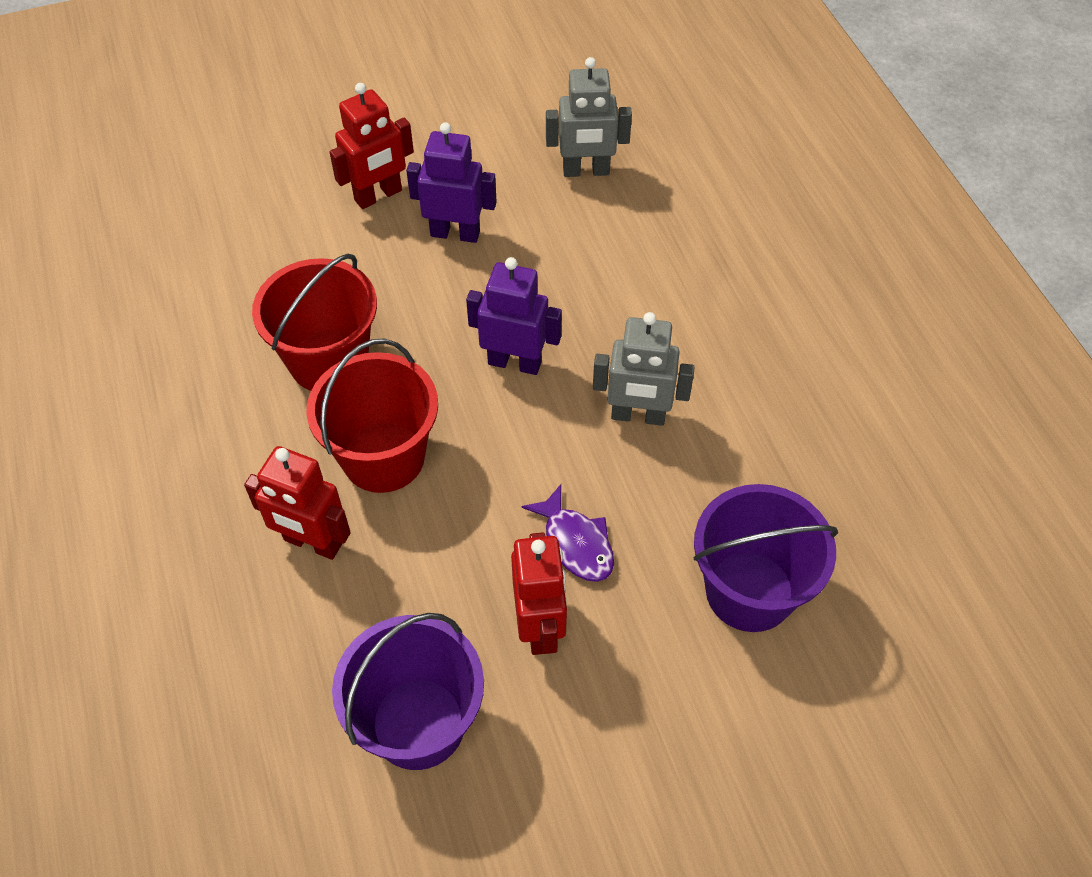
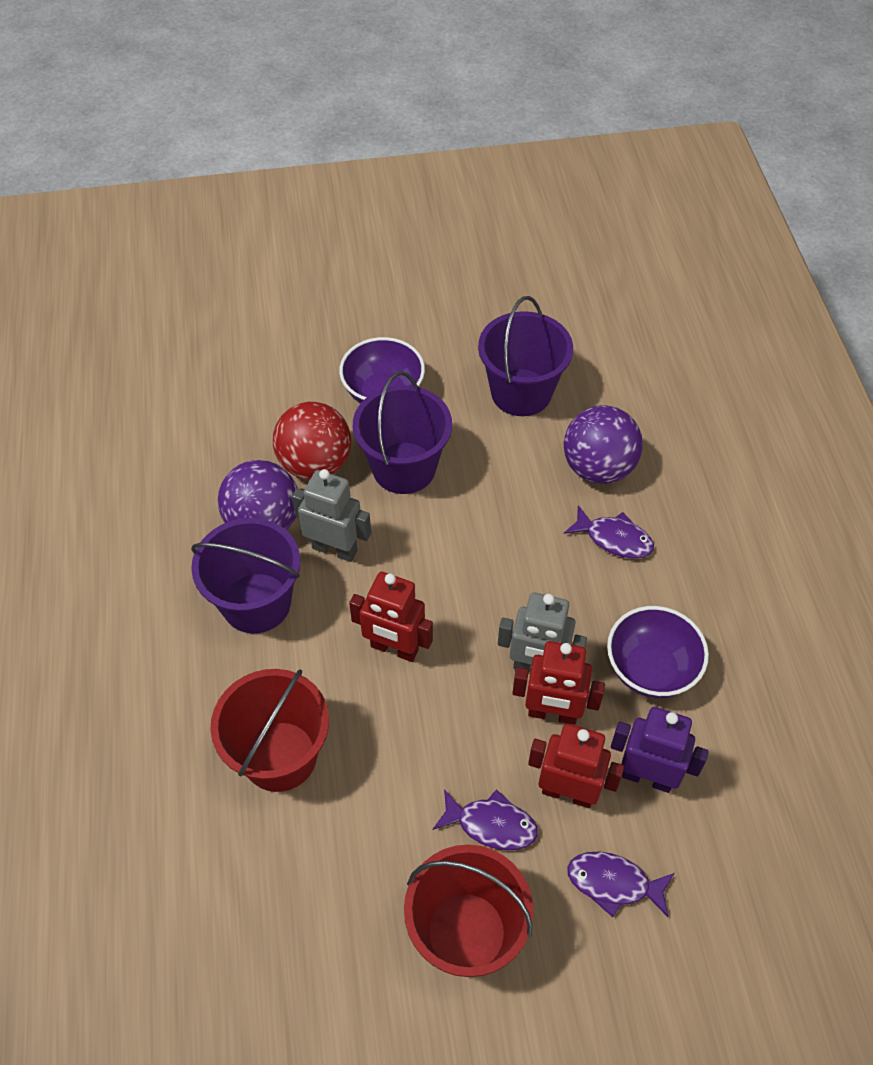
purple ball: 0 -> 2
purple bowl: 0 -> 2
purple bucket: 2 -> 3
purple fish: 1 -> 3
purple robot: 2 -> 1
red ball: 0 -> 1

